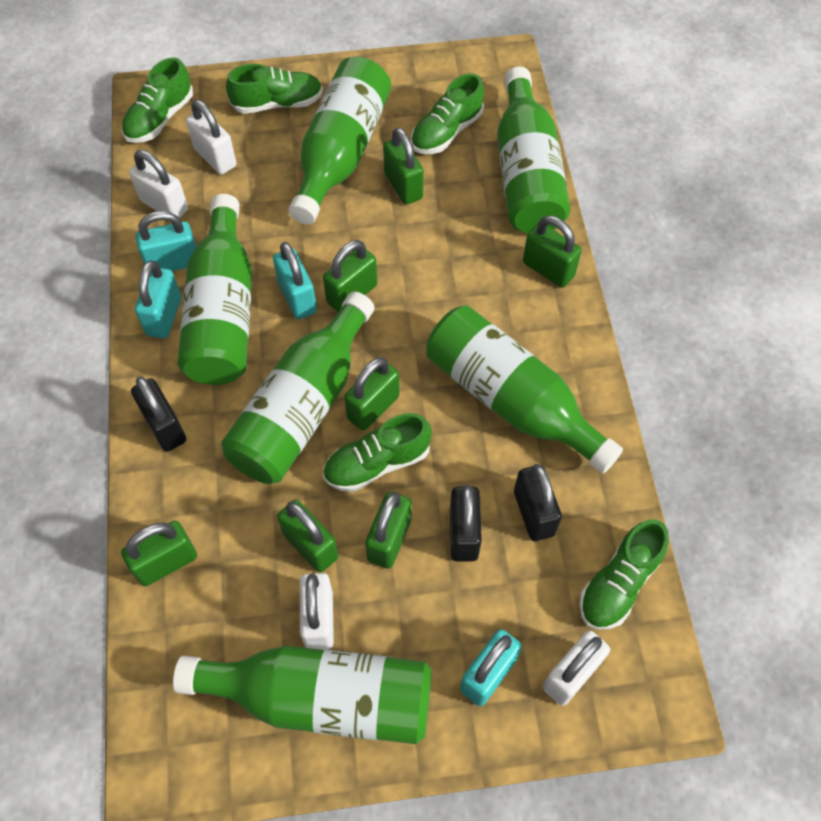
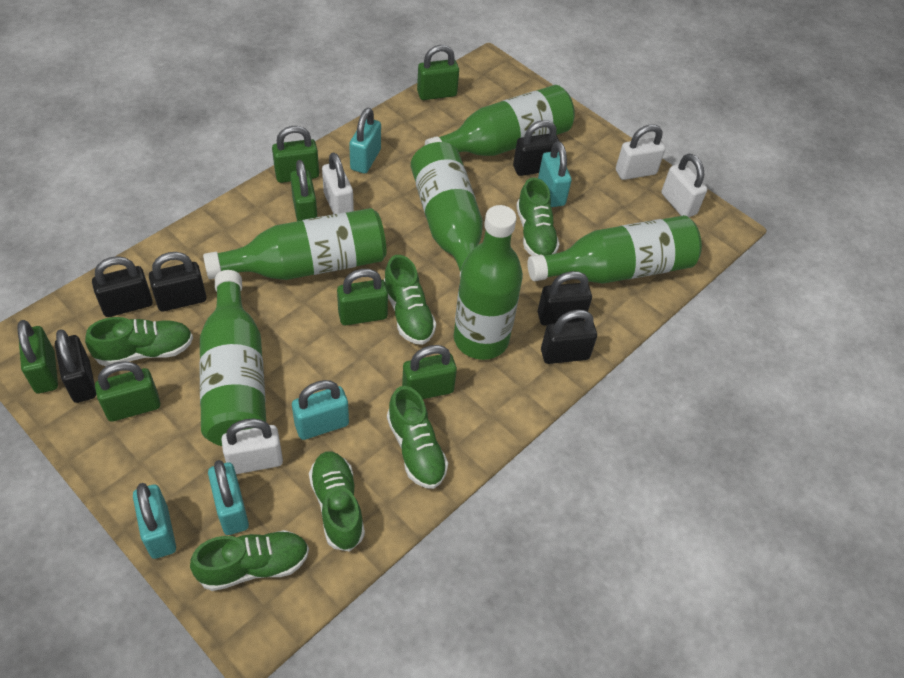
black padlock: 3 -> 6
green shoe: 5 -> 6
turquoise padlock: 4 -> 5

